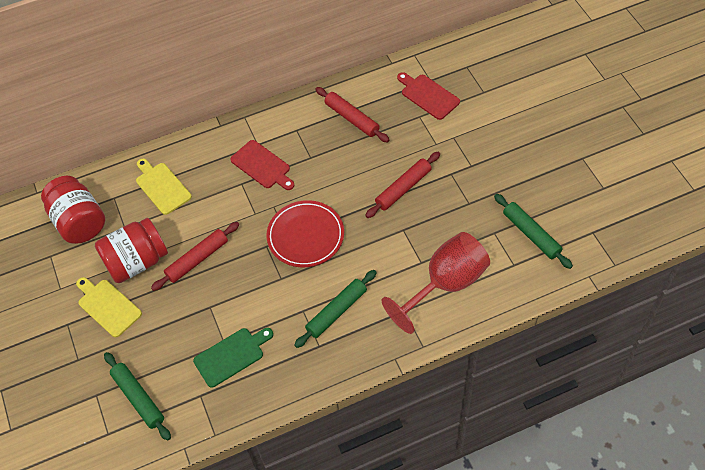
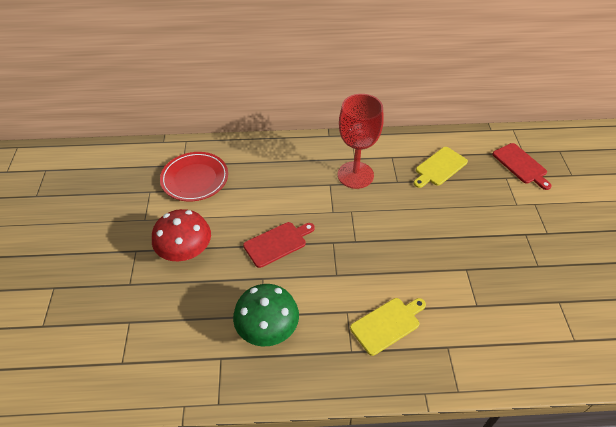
green cutting board: 1 -> 0
green mushroom: 0 -> 1
green rolling pin: 3 -> 0
red jar: 2 -> 0
red mushroom: 0 -> 1
red rolling pin: 3 -> 0

